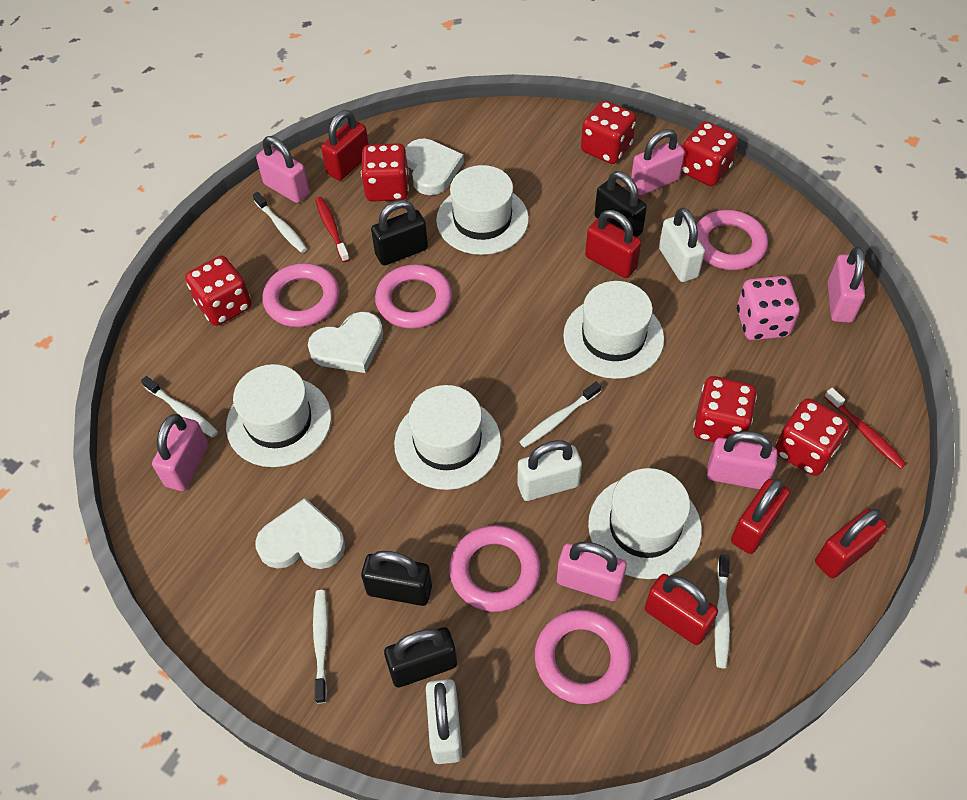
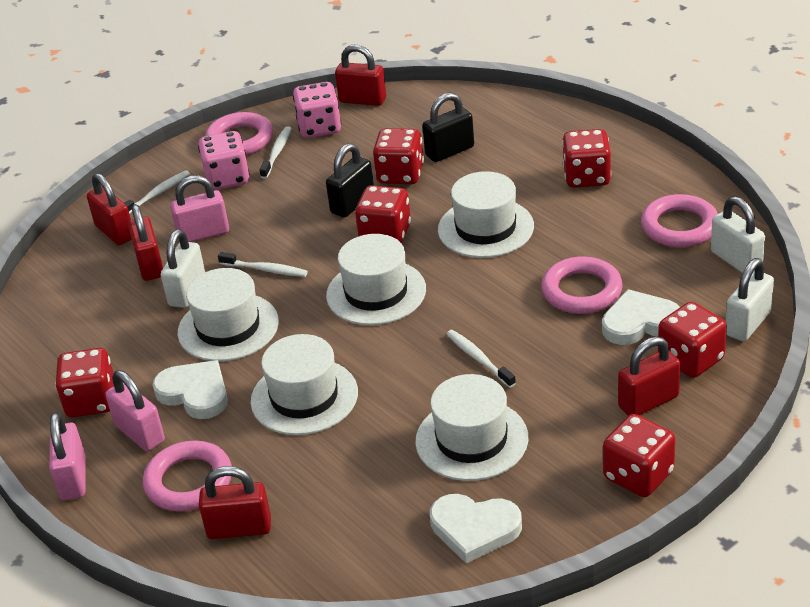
black padlock: 4 -> 2
pink dice: 1 -> 2
pink padlock: 6 -> 3
pink ring: 5 -> 4
red toothbrush: 2 -> 0
white toothbrush: 5 -> 4

